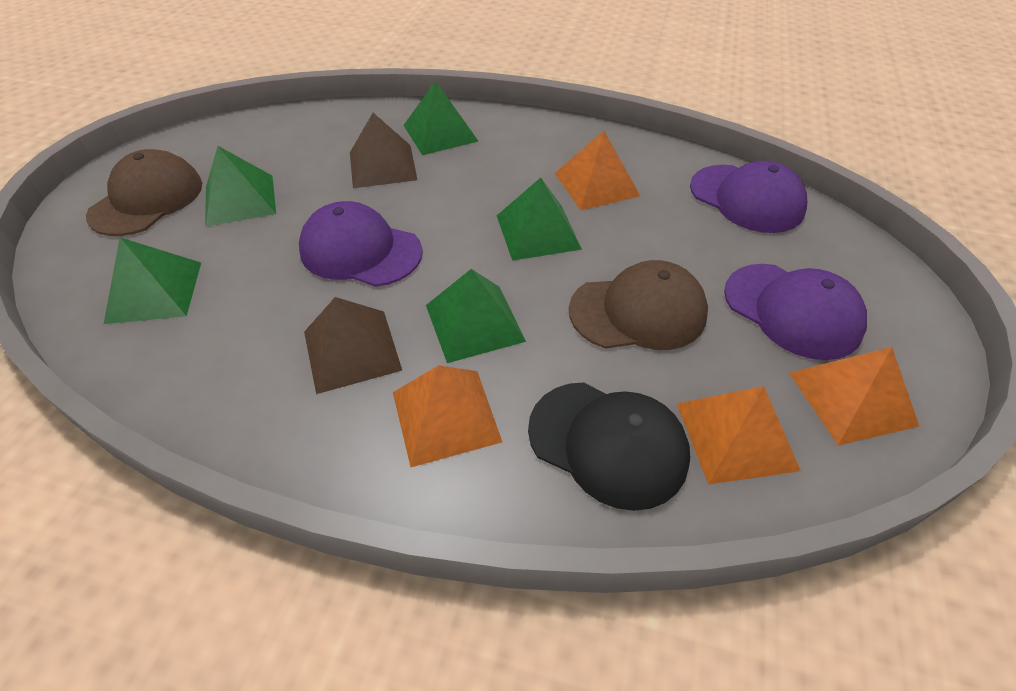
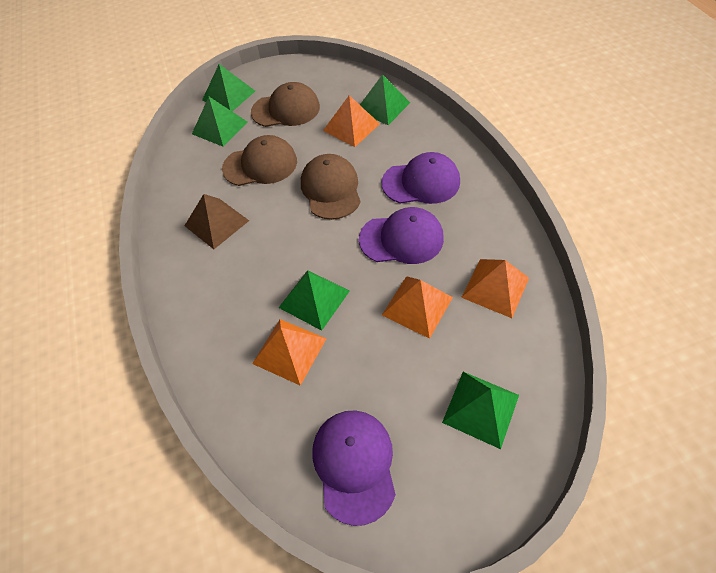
black cap: 1 -> 0
brown cap: 2 -> 3
brown pyramid: 2 -> 1

